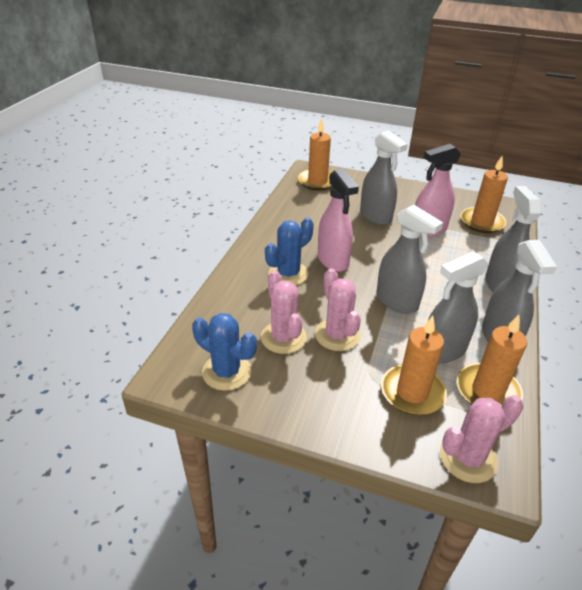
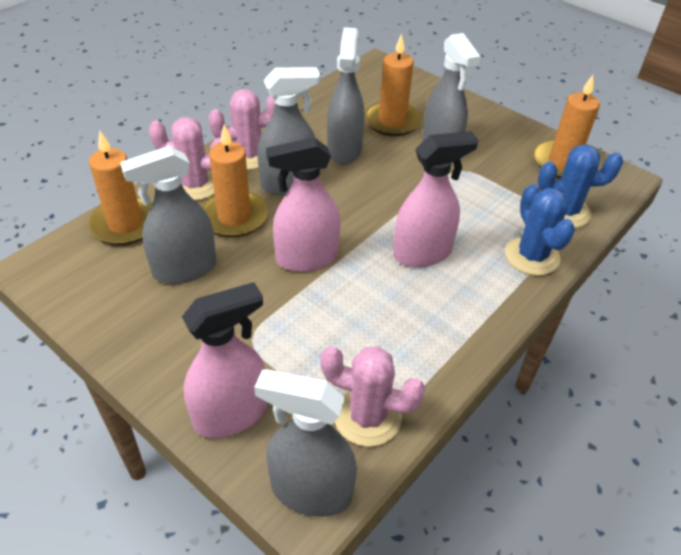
pink spray bottle: 2 -> 3

